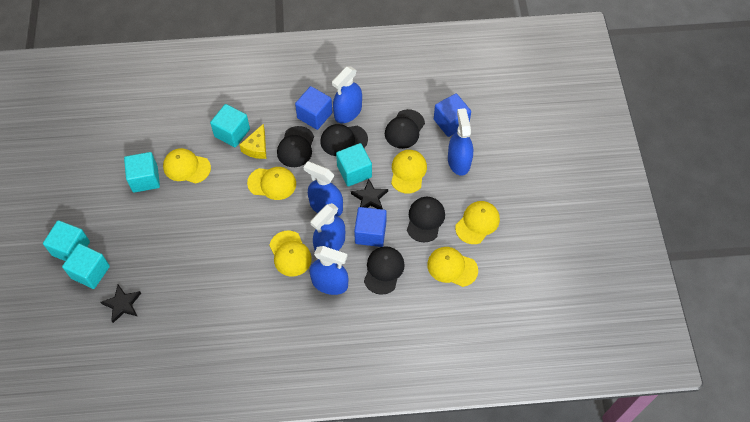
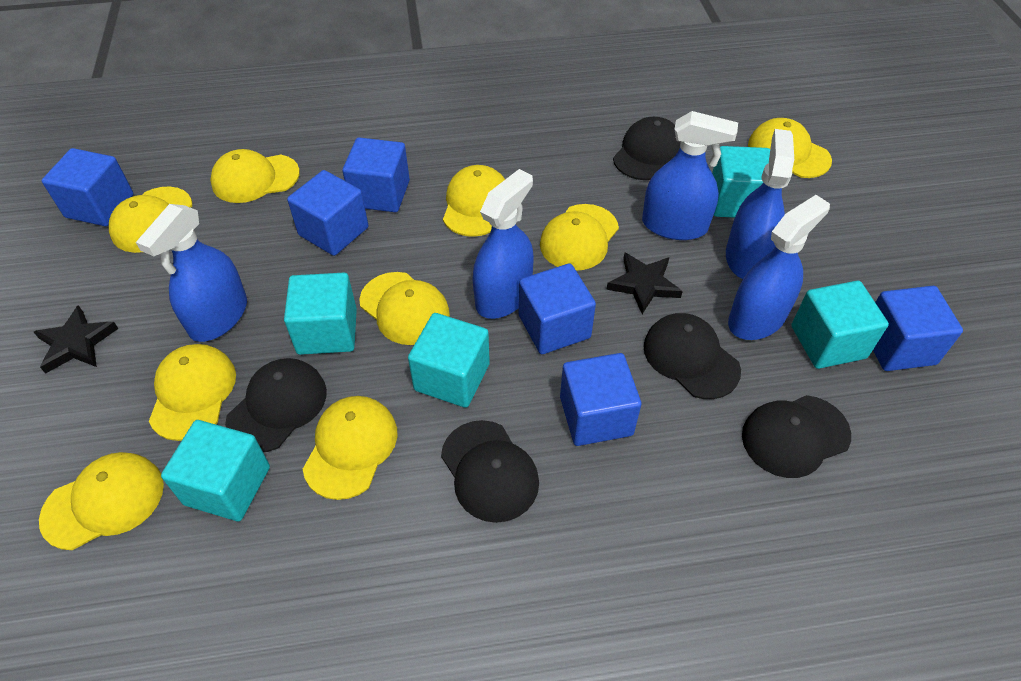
blue cube: 3 -> 6
yellow cap: 6 -> 9
yellow cheese: 1 -> 0

